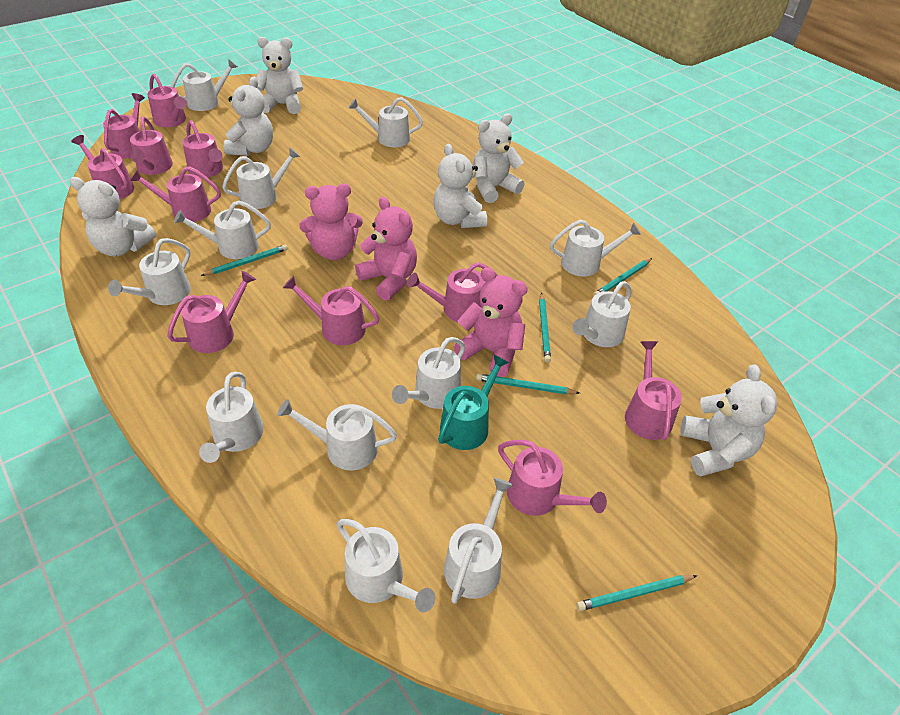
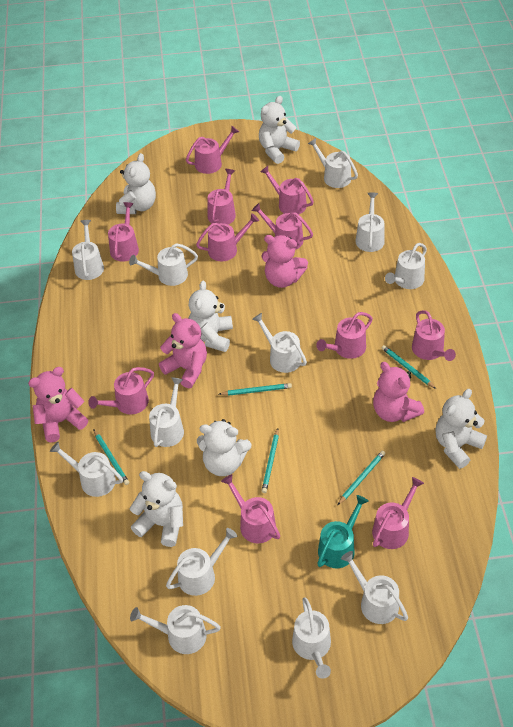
pink teddy bear: 3 -> 4

